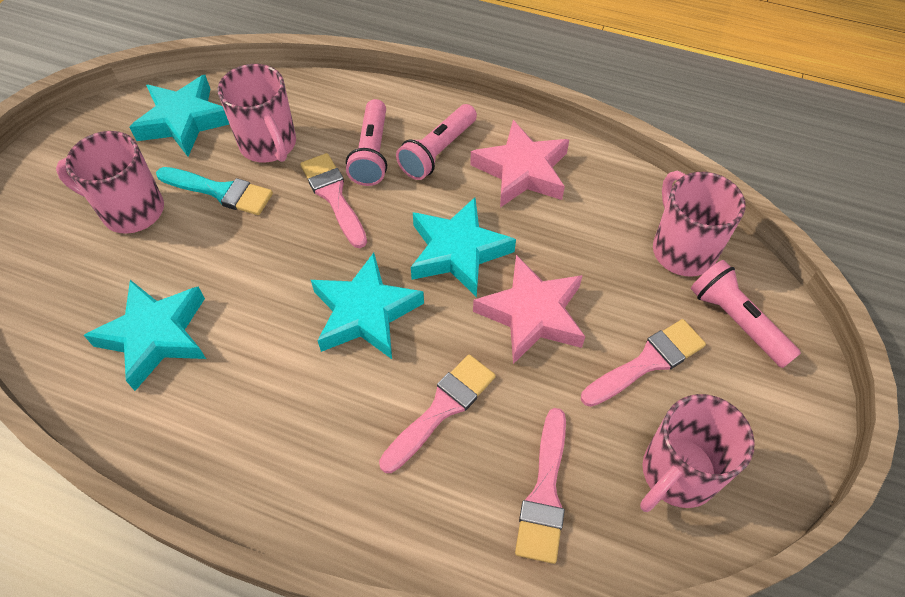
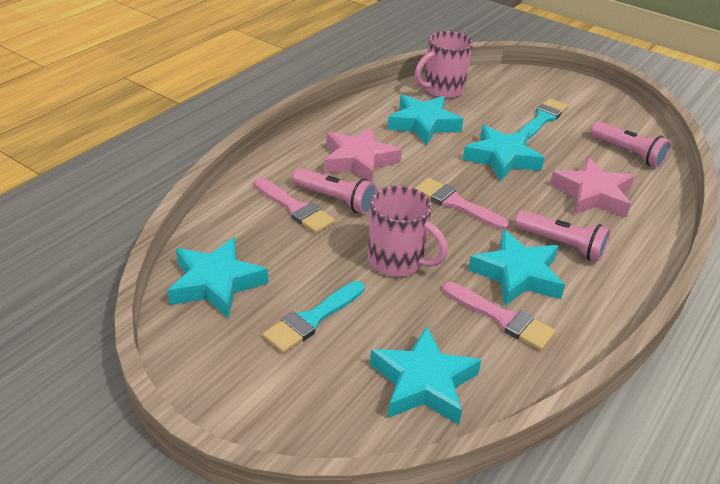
pink brush: 4 -> 3
pink mug: 4 -> 2
turquoise brush: 1 -> 2
turquoise star: 4 -> 5

